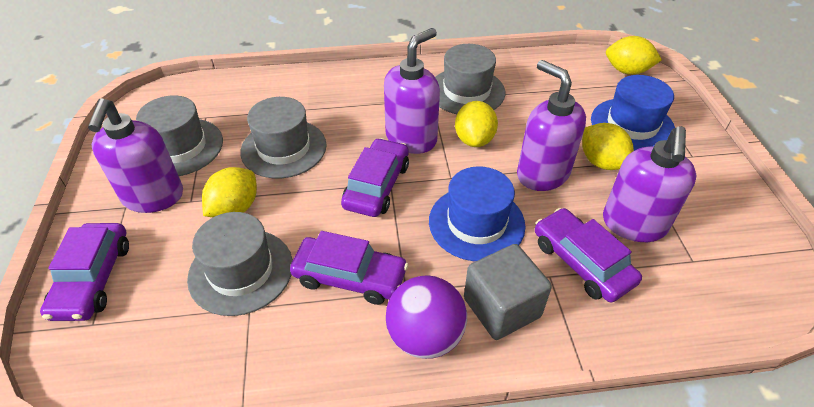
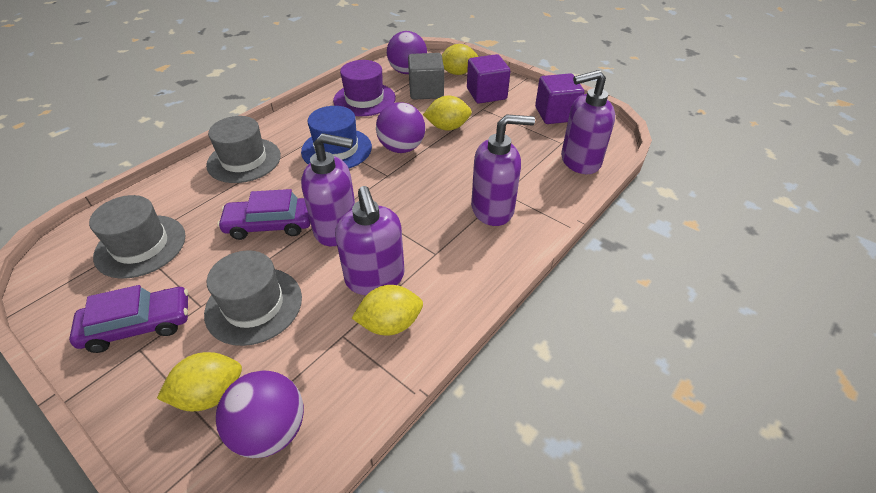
blue hat: 2 -> 1
grey hat: 4 -> 3
purple ball: 1 -> 3
purple car: 4 -> 2
purple cube: 0 -> 2
purple hat: 0 -> 1

